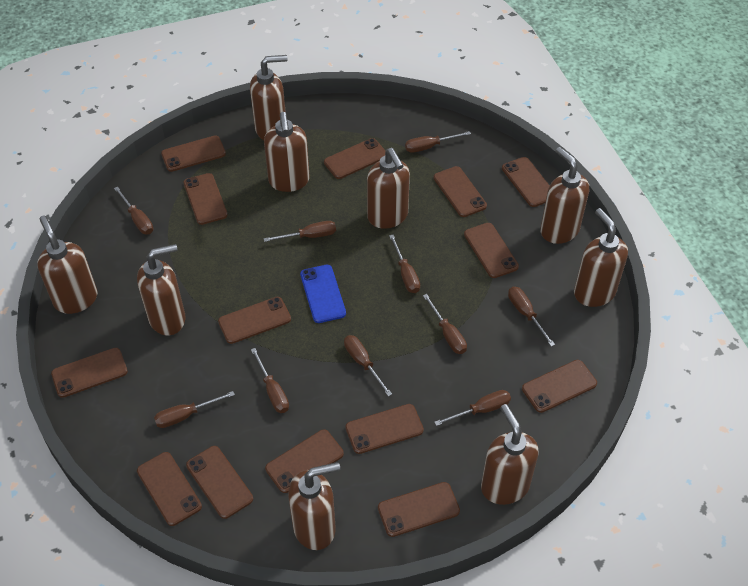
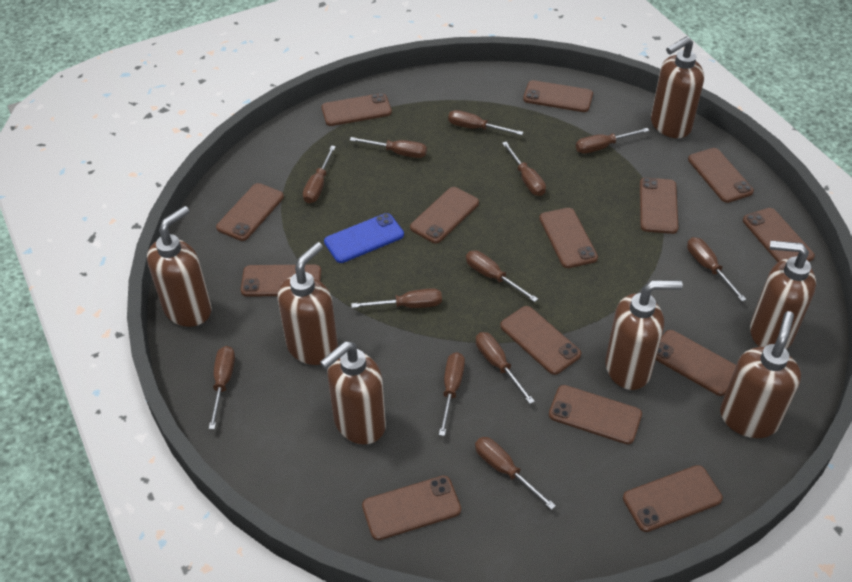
brown screwdriver: 10 -> 12
brown soap dispenser: 9 -> 7

